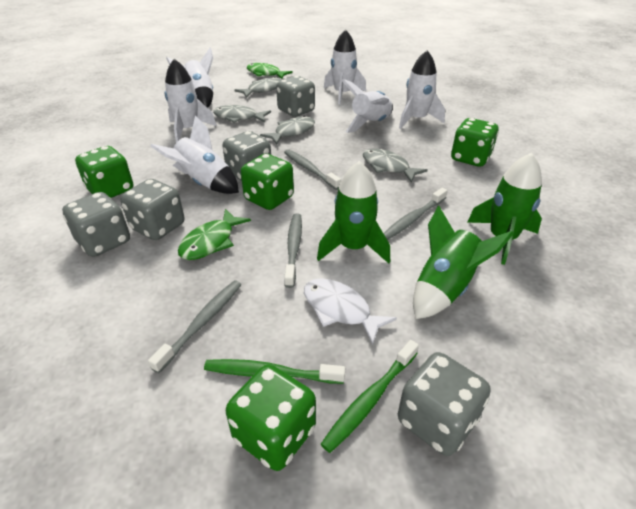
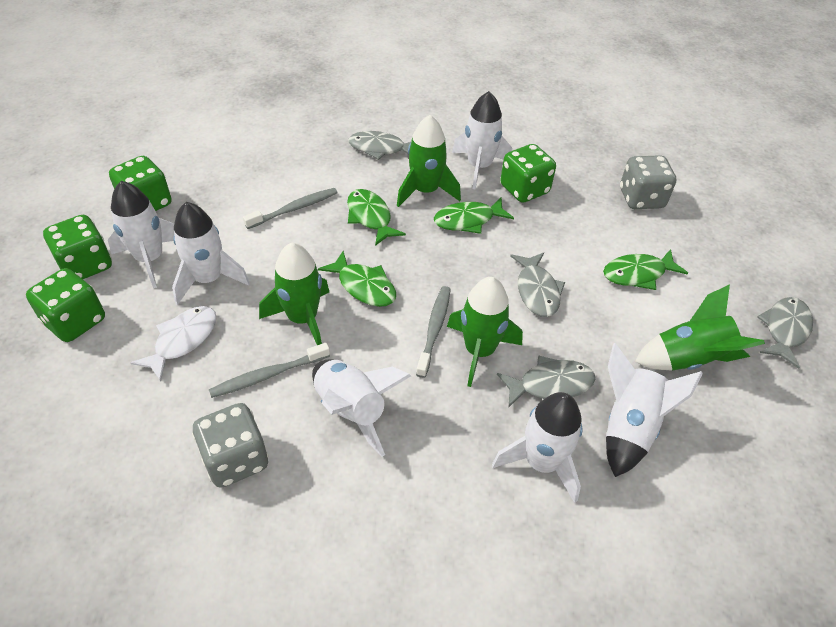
green fish: 2 -> 4
green rocket: 3 -> 4
green toothbrush: 2 -> 0
grey dice: 5 -> 2
grey toothbrush: 4 -> 3

